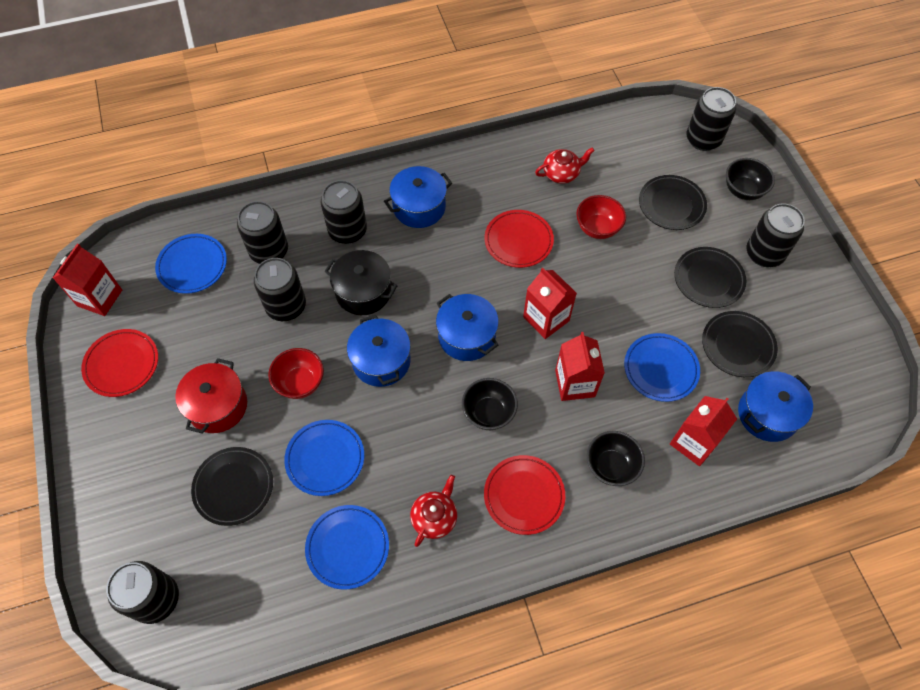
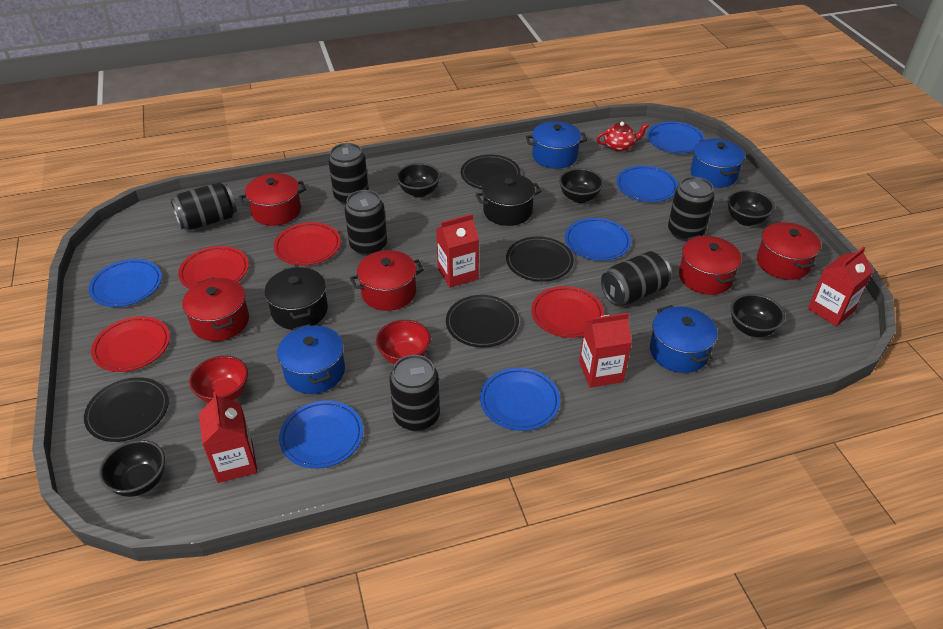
black bowl: 3 -> 5
black pot: 1 -> 2
blue plate: 4 -> 6
red plate: 3 -> 4
red pot: 1 -> 5
red teapot: 2 -> 1

